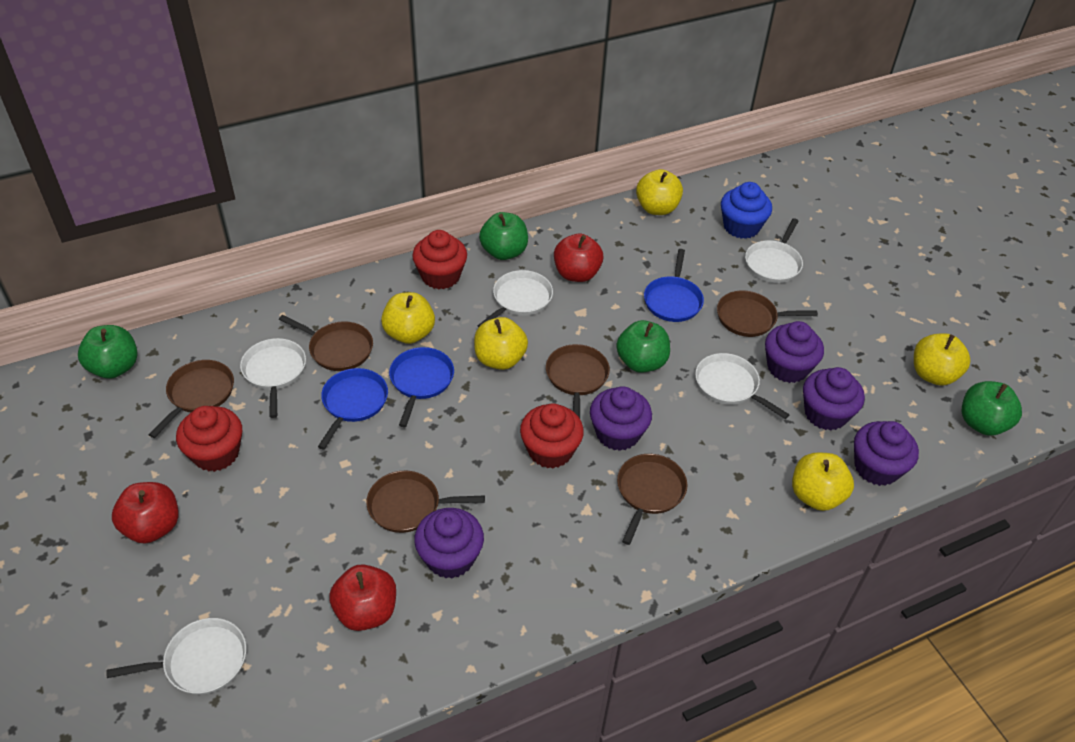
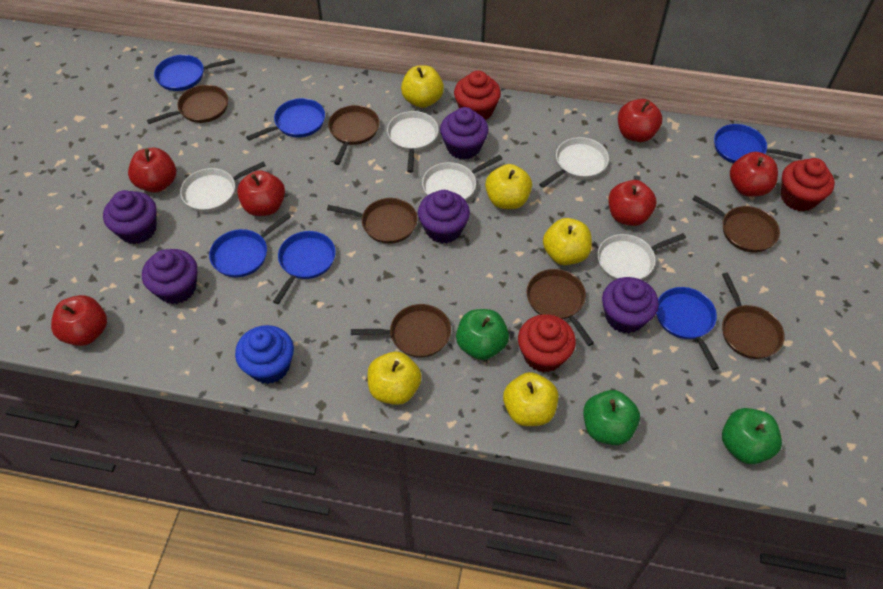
blue pan: 3 -> 6
brown pan: 6 -> 7
green apple: 4 -> 3
red apple: 3 -> 6

